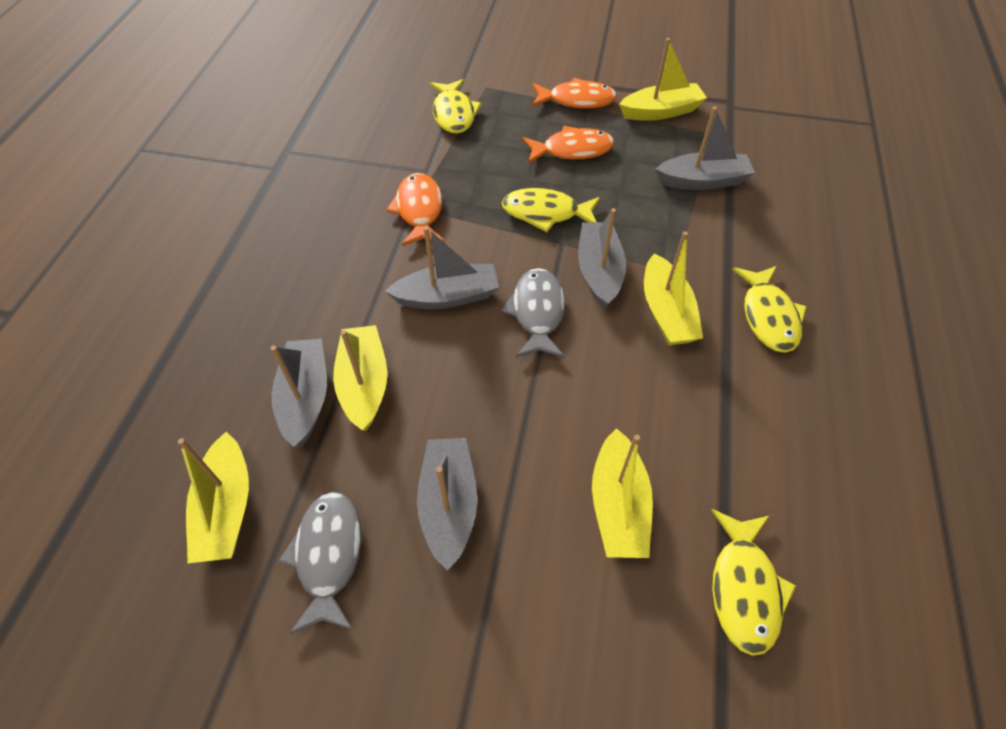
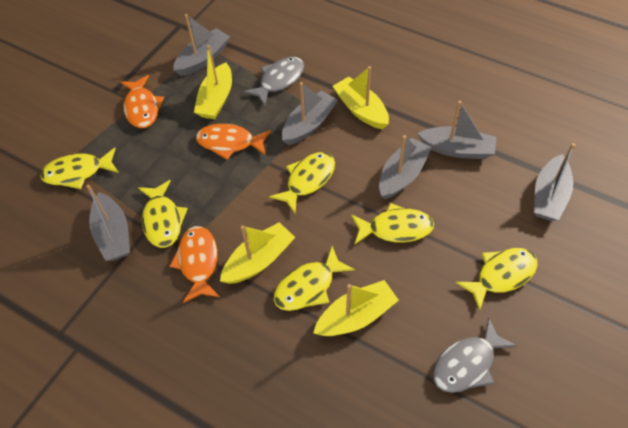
grey boat: 5 -> 6
yellow boat: 5 -> 4
yellow fish: 4 -> 6

